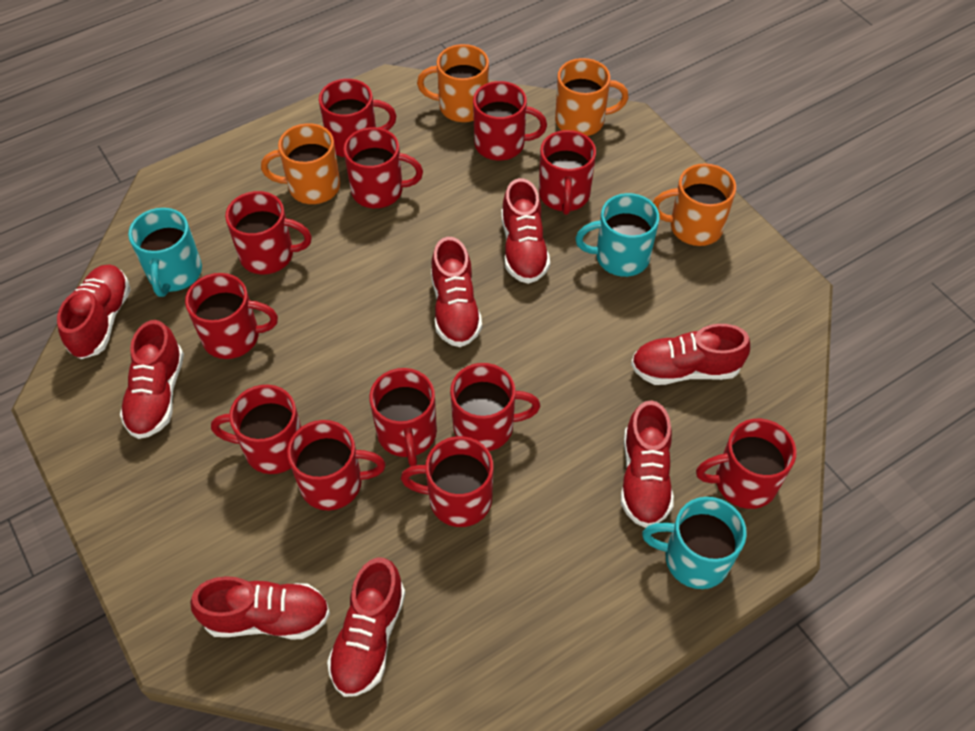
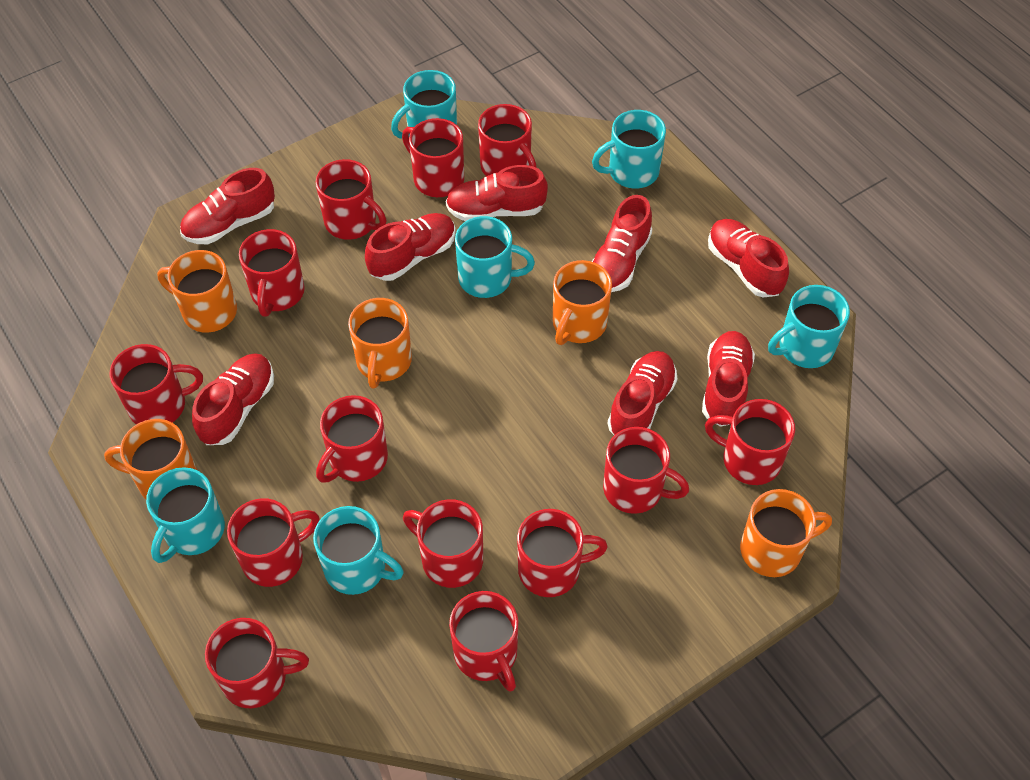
orange mug: 4 -> 5
red mug: 12 -> 13
turquoise mug: 3 -> 6

